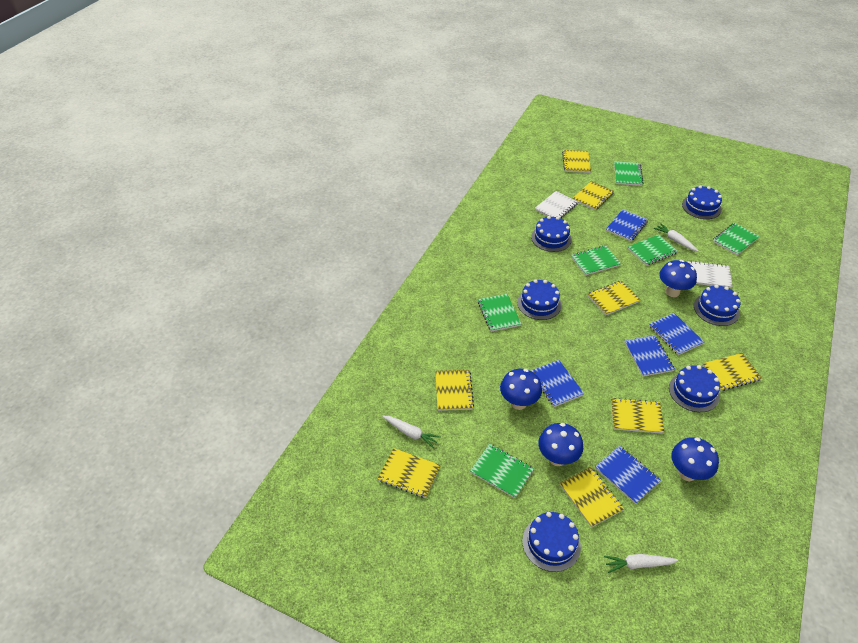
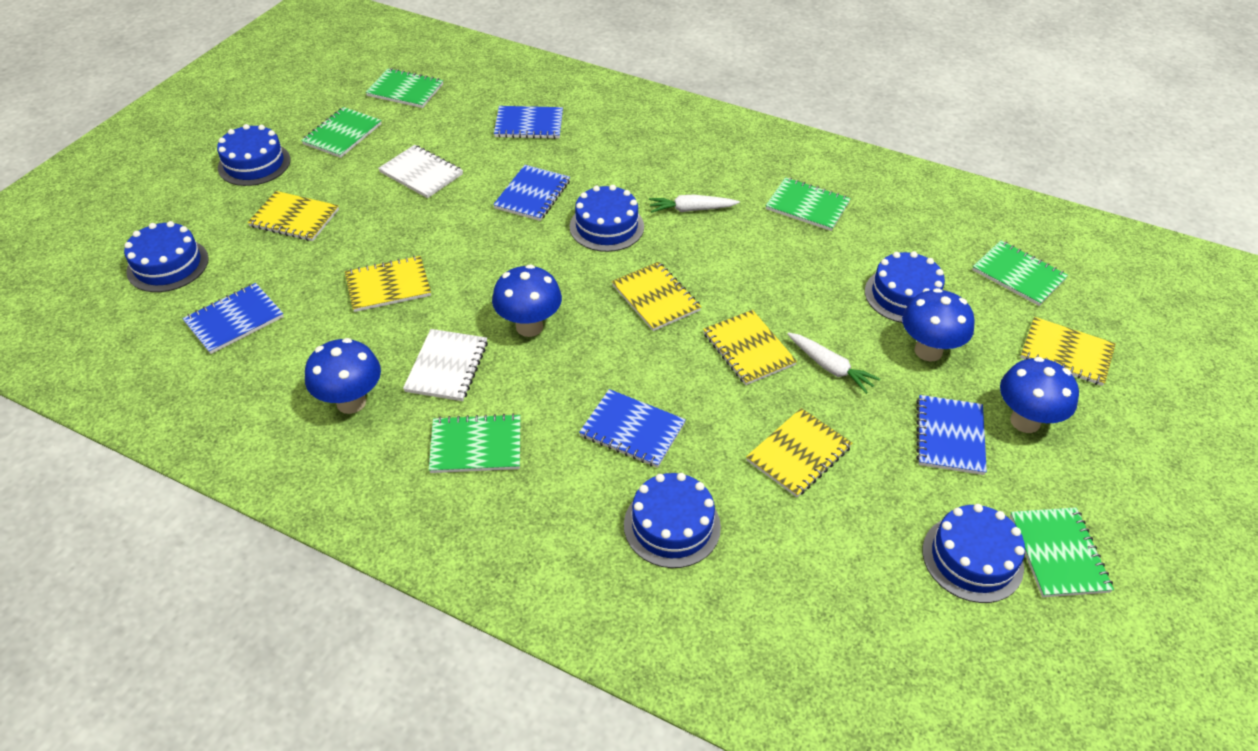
white carrot: 3 -> 2
yellow notebook: 8 -> 6

